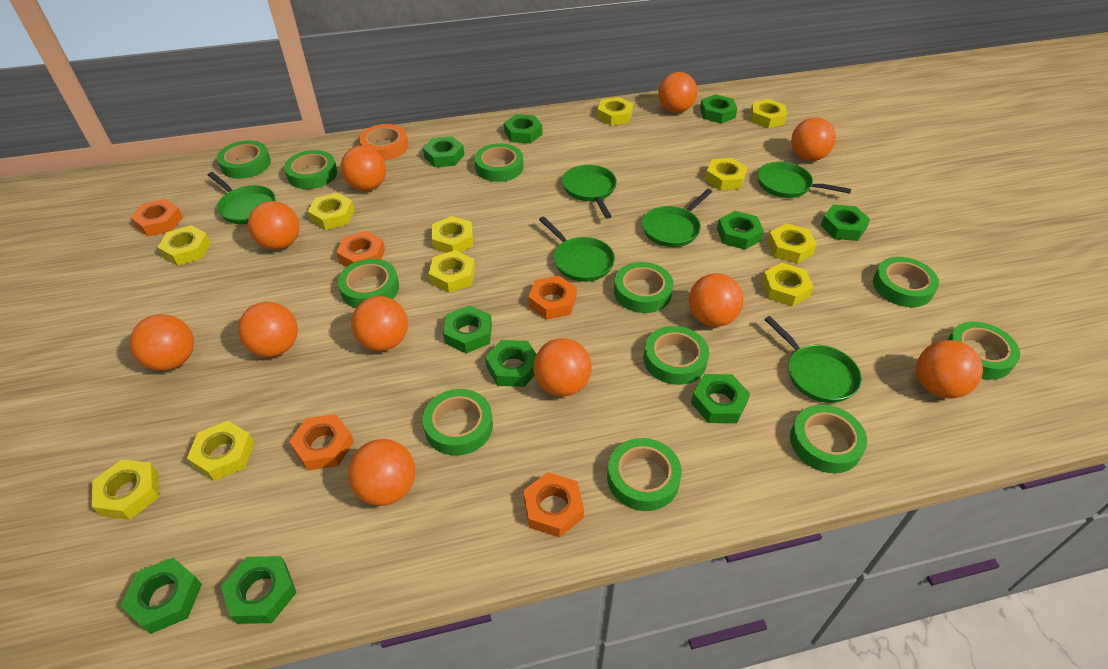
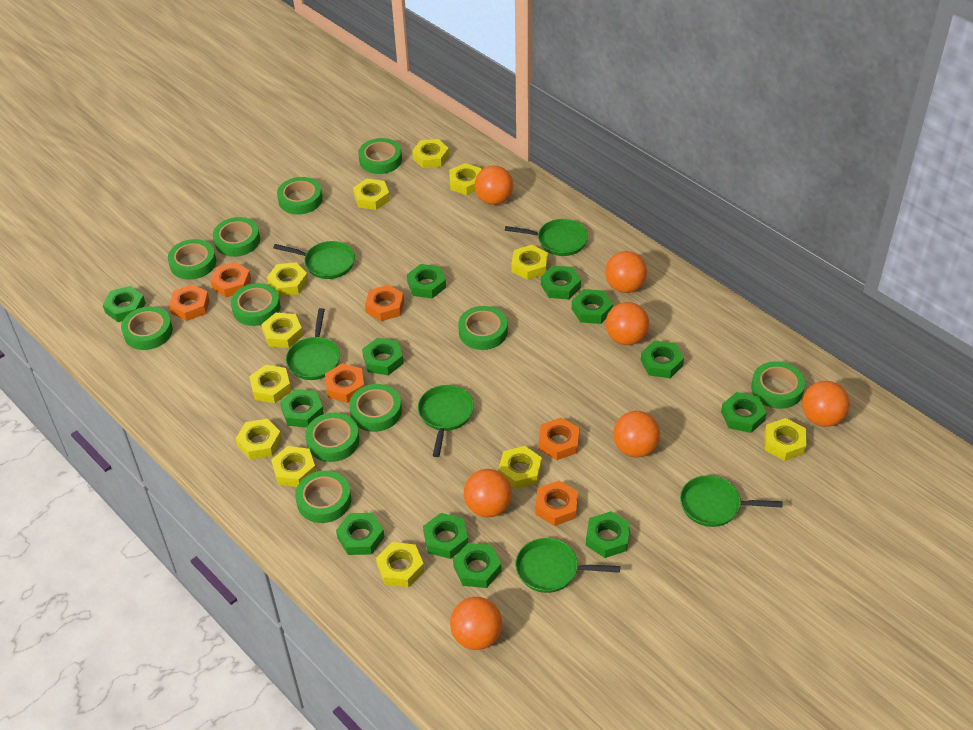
green nut: 10 -> 12
orange ball: 11 -> 7
orange nut: 5 -> 6
orange tape: 1 -> 0
yellow nut: 11 -> 12

